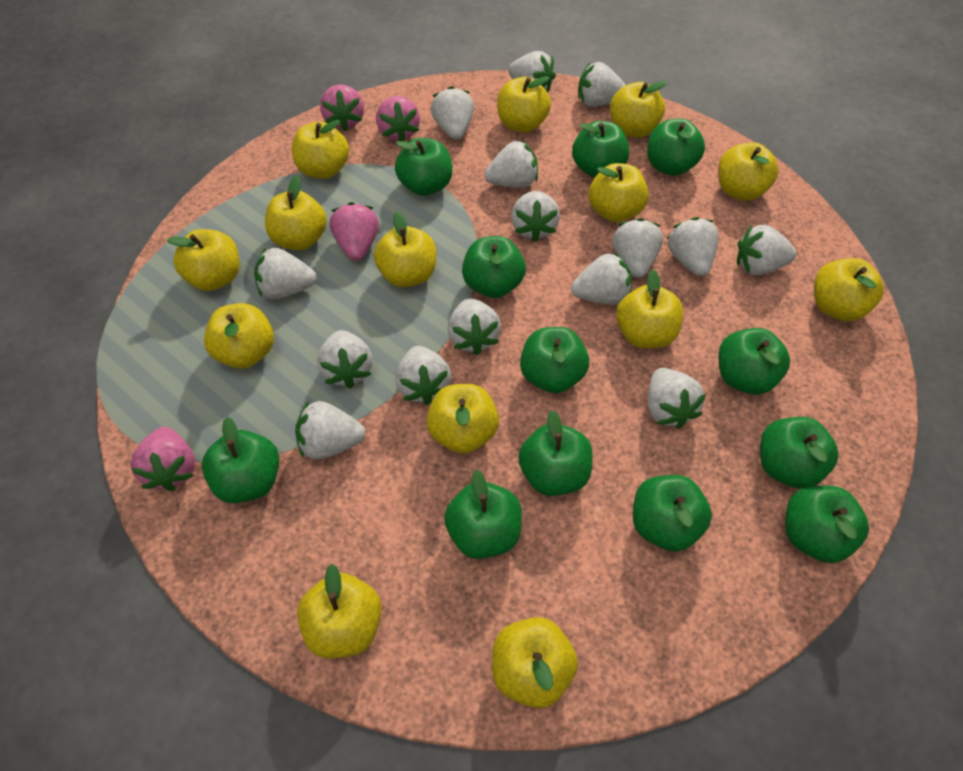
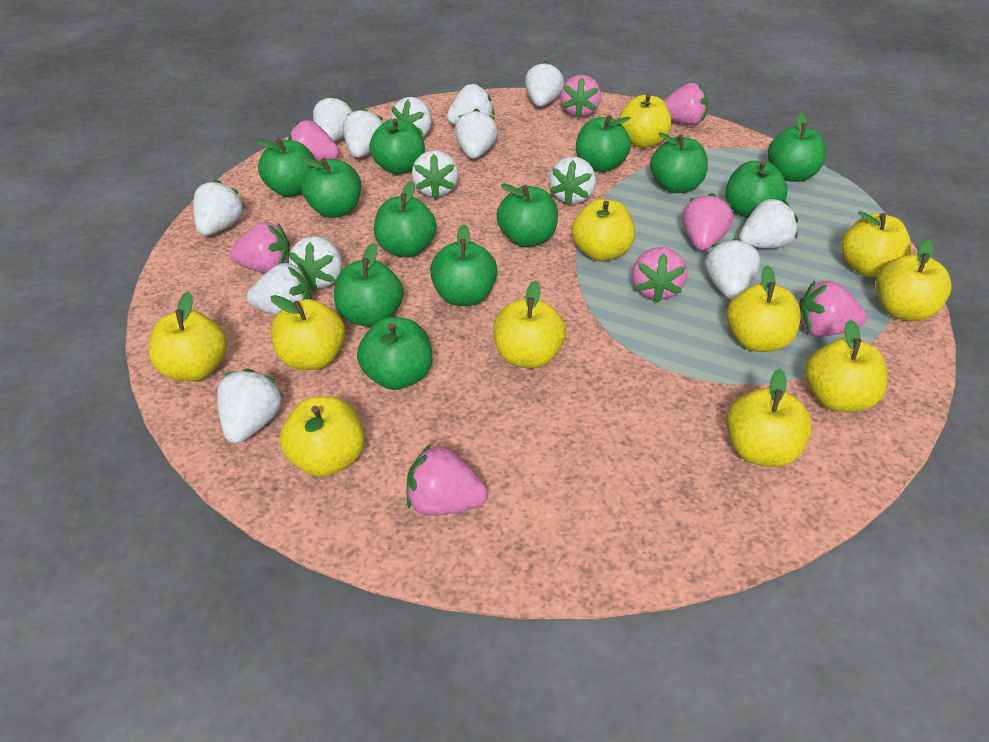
pink strawberry: 4 -> 8
white strawberry: 15 -> 14
yellow apple: 14 -> 11

